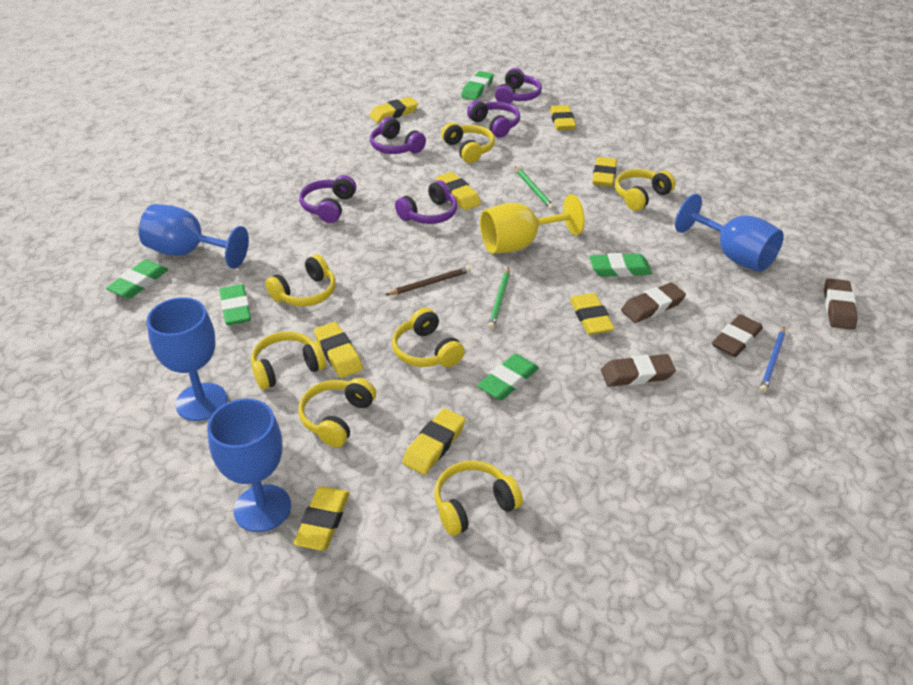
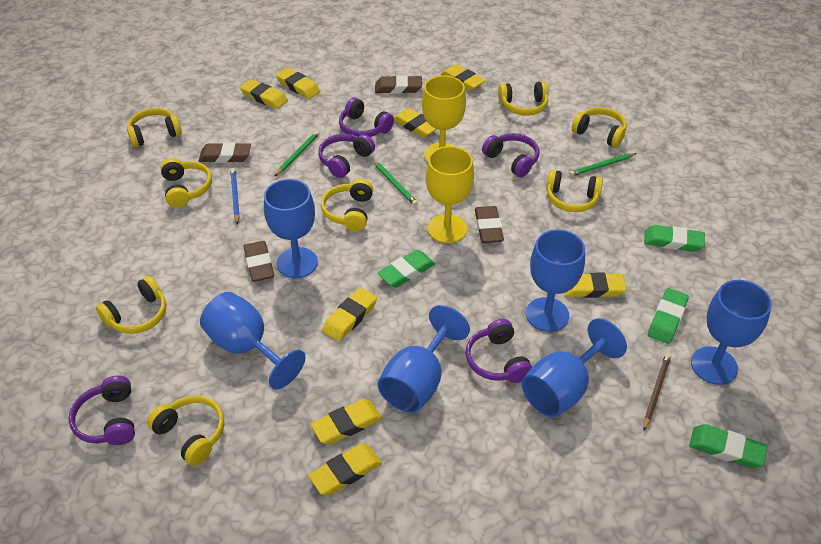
blue goblet: 4 -> 6
green eraser: 5 -> 4
green pencil: 2 -> 3
yellow goblet: 1 -> 2
yellow headphones: 7 -> 8

